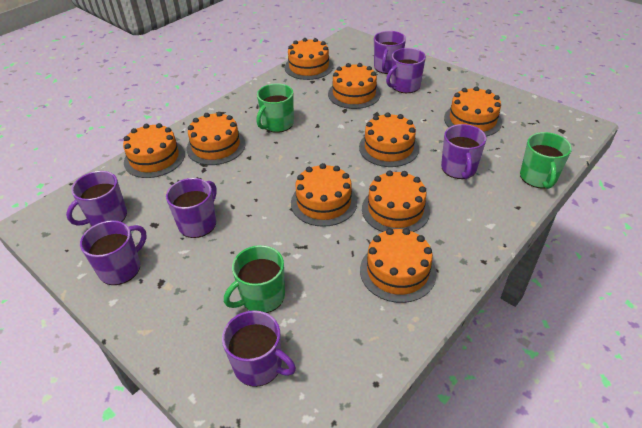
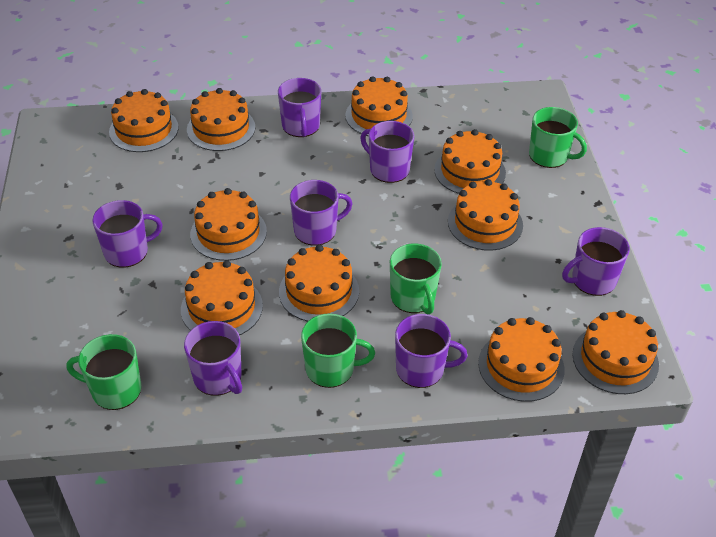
green mug: 3 -> 4
orange cake: 9 -> 10

